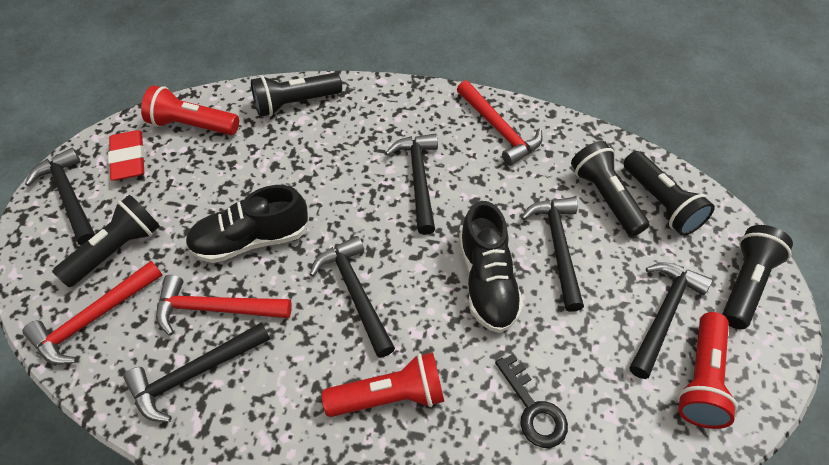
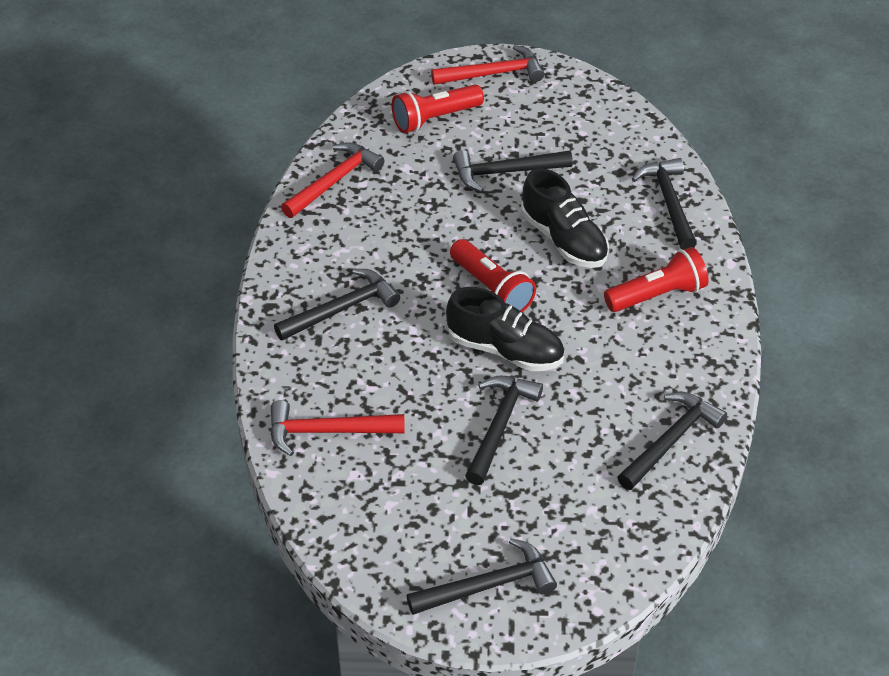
black flashlight: 5 -> 0
black key: 1 -> 0
red eraser: 1 -> 0

